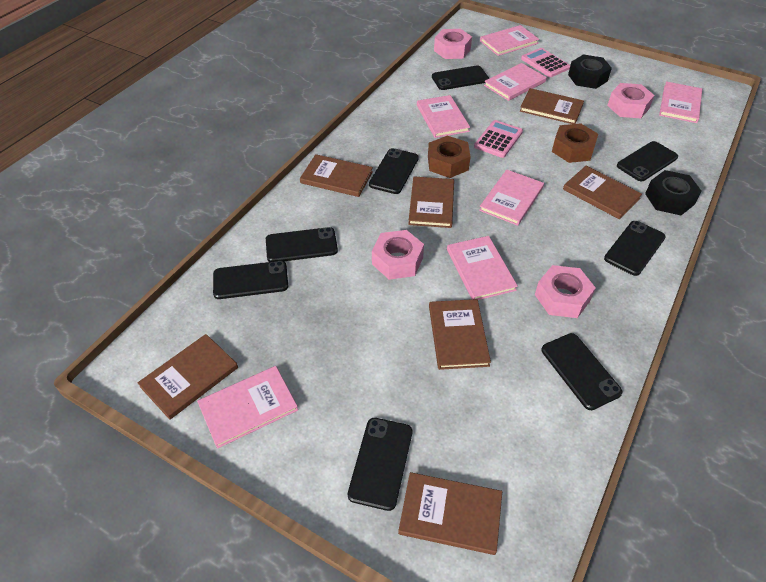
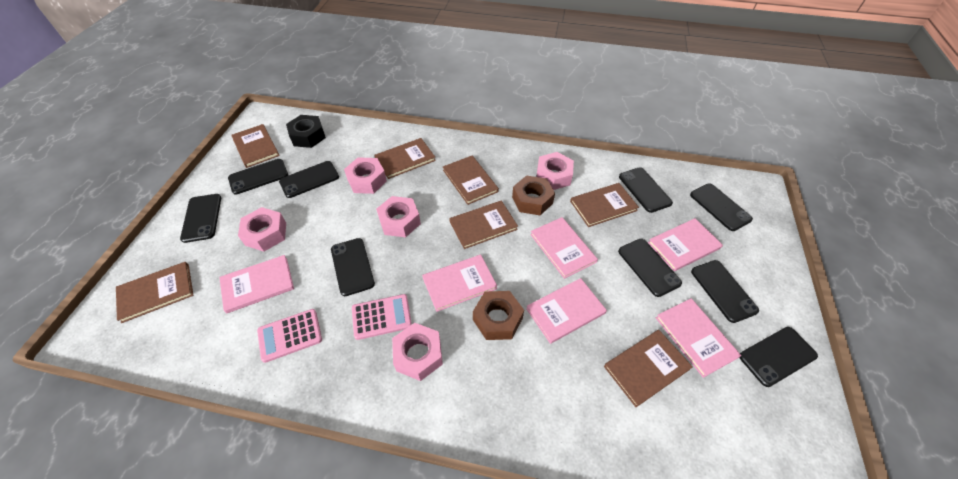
black nut: 2 -> 1
black phone: 8 -> 9
pink book: 7 -> 6
pink nut: 4 -> 5

